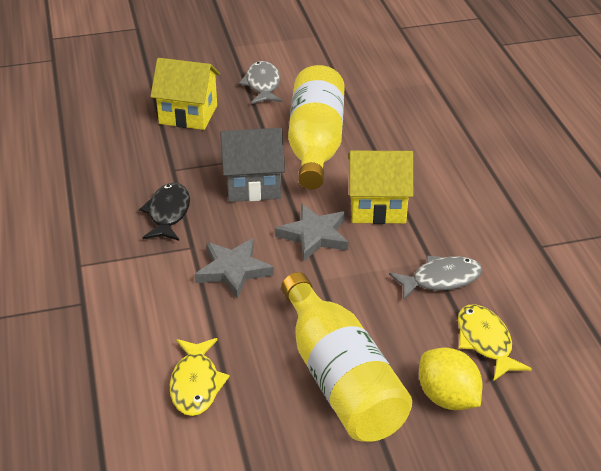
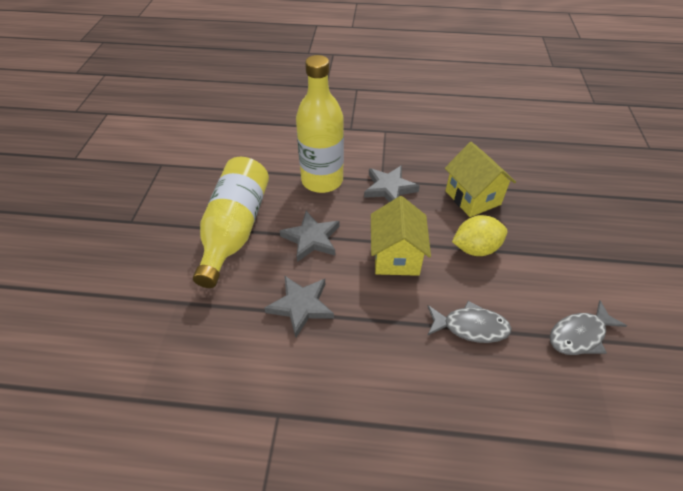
black fish: 1 -> 0
grey house: 1 -> 0
grey star: 2 -> 3
yellow fish: 2 -> 0

